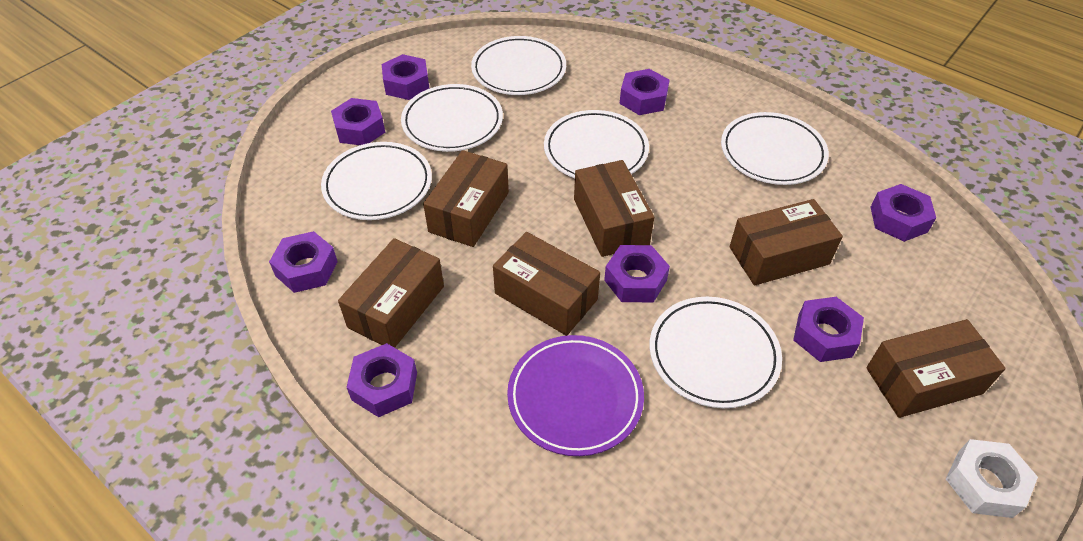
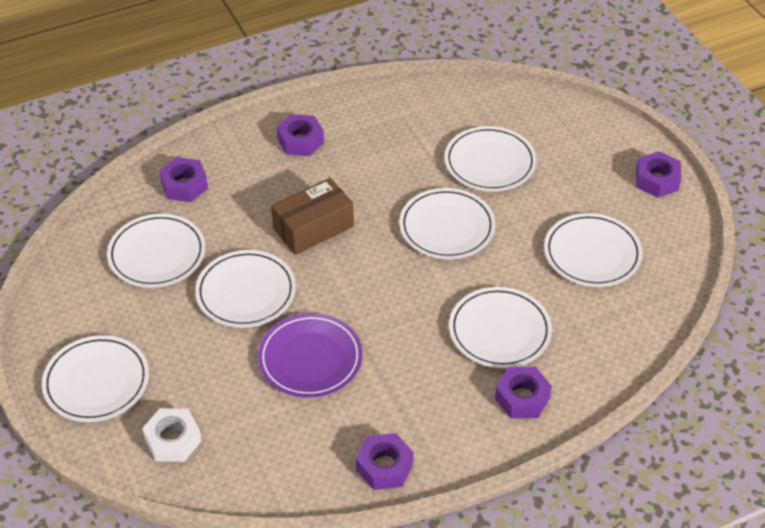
brown box: 6 -> 1
purple nut: 8 -> 5
white plate: 6 -> 7

